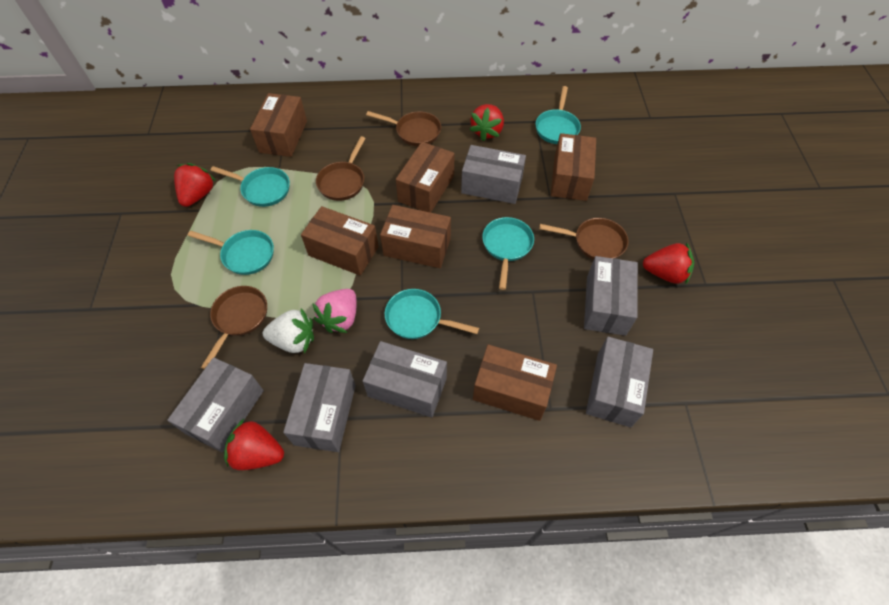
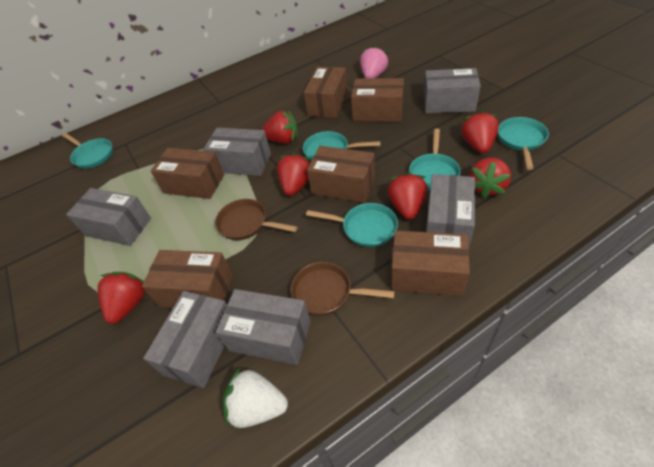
brown pan: 4 -> 2
red strawberry: 4 -> 6

